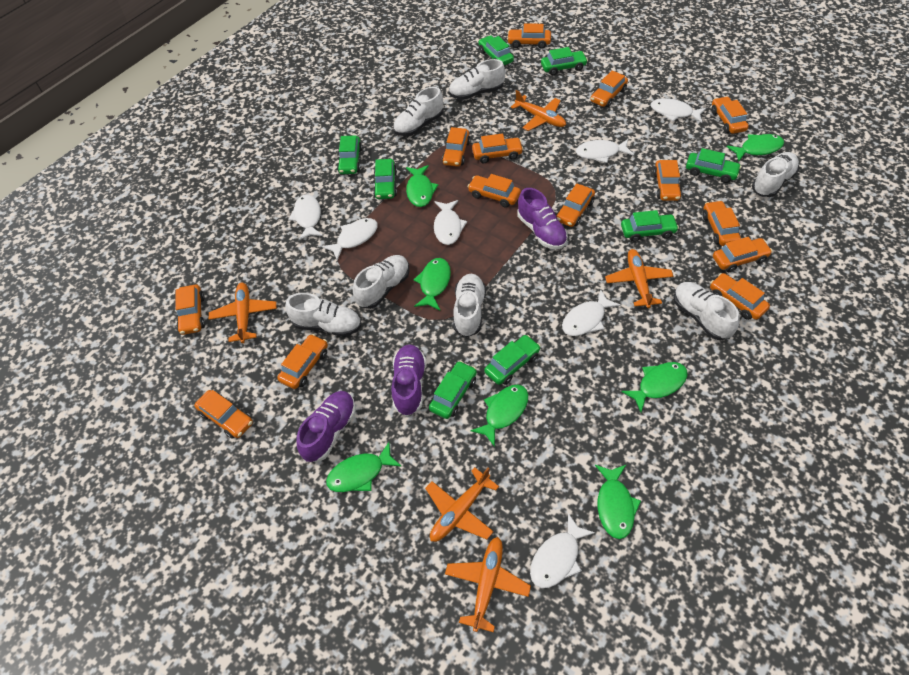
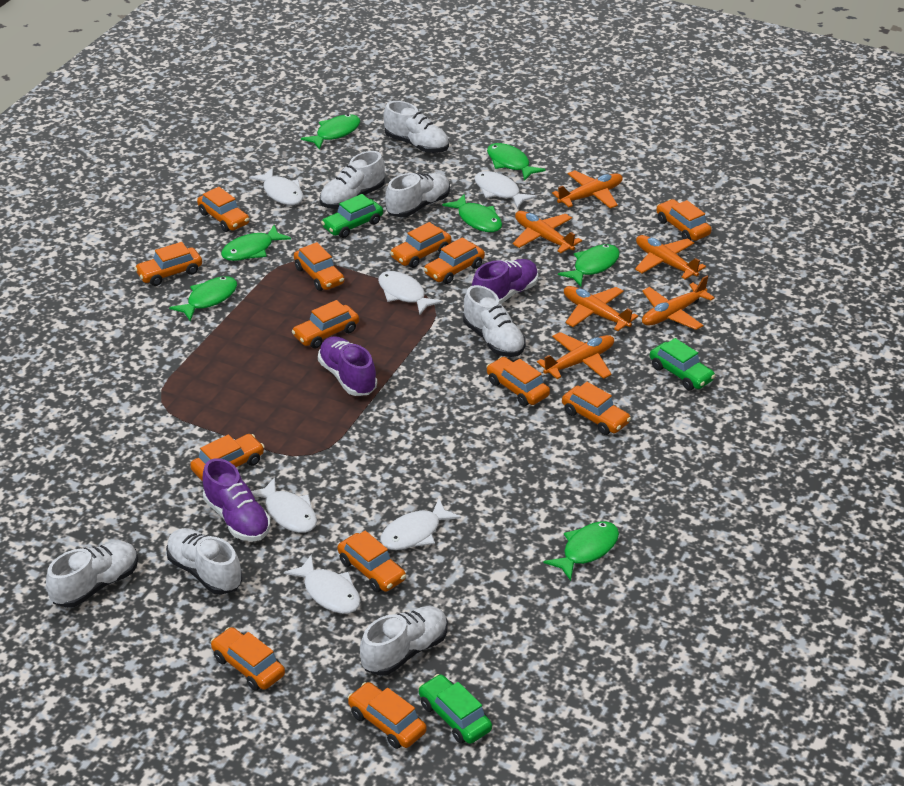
green car: 8 -> 3
orange car: 14 -> 13
orange plane: 5 -> 6
white fish: 7 -> 6

